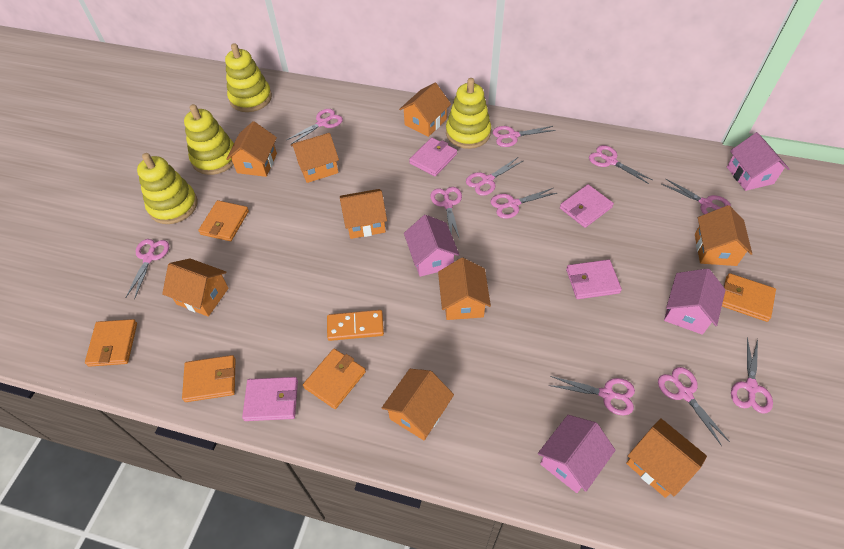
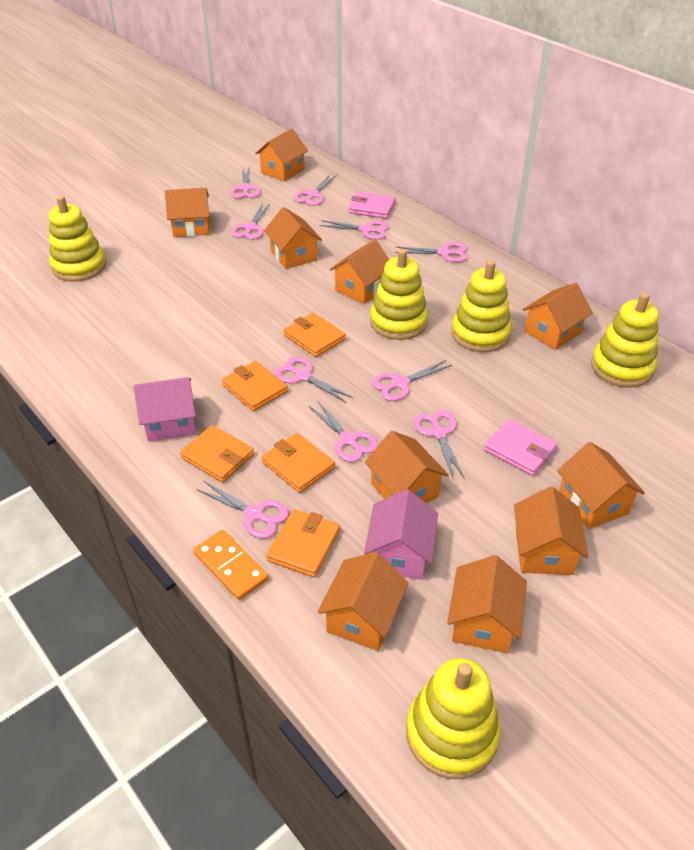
orange house: 9 -> 10
pink house: 4 -> 2
pink scissors: 11 -> 10
pink wallet: 4 -> 2
yellow stacking toy: 4 -> 5

